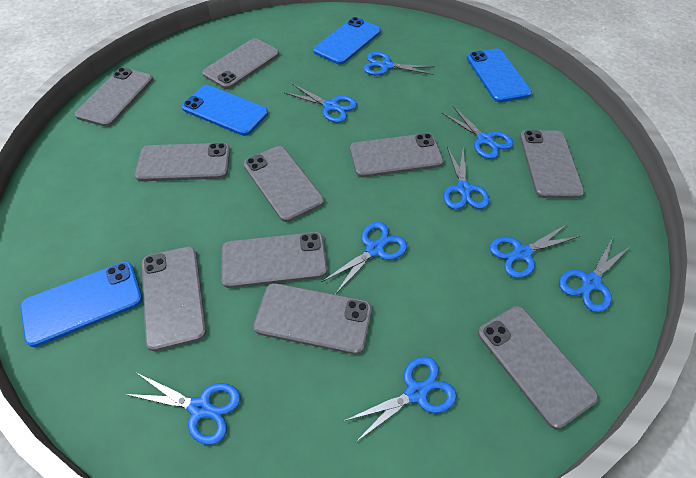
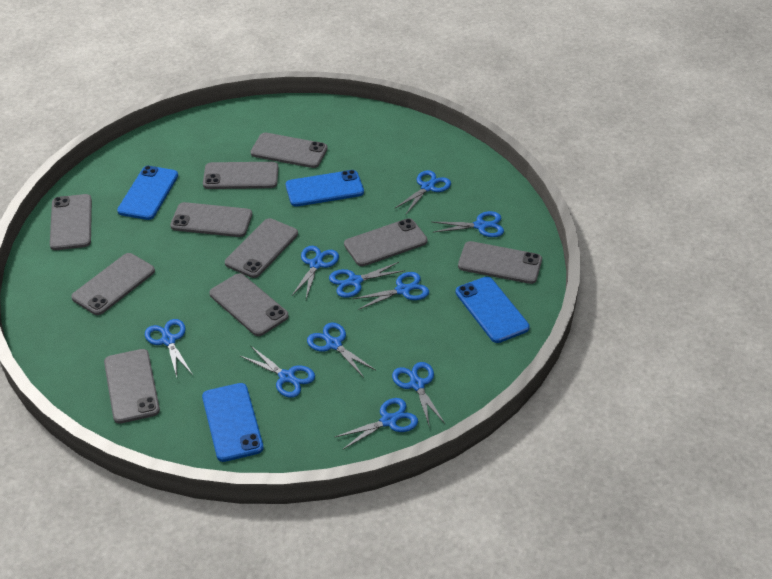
blue scissors: 9 -> 10

